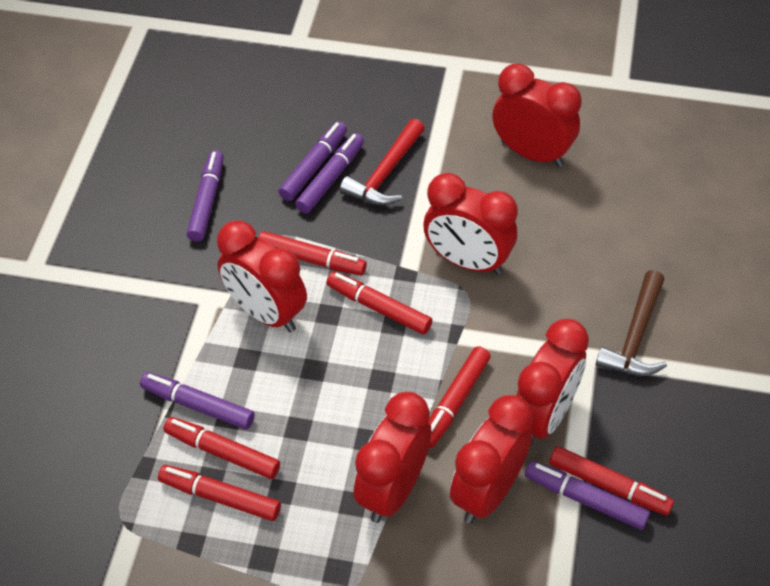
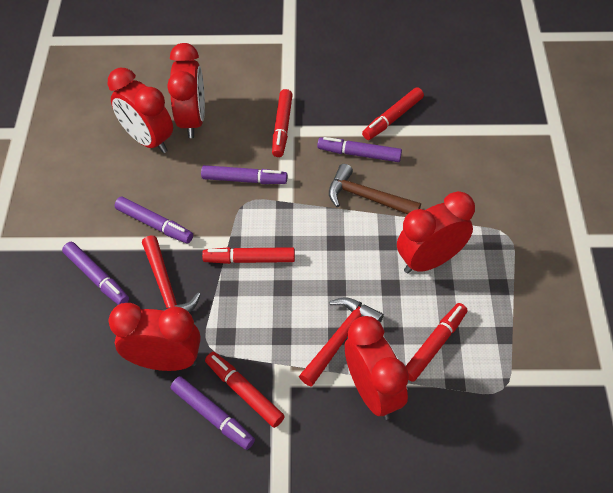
red clock: 6 -> 5
red hammer: 1 -> 2
red marker: 6 -> 5

